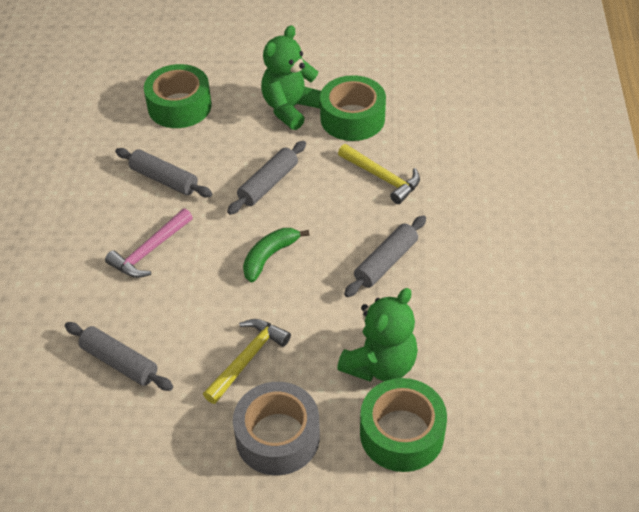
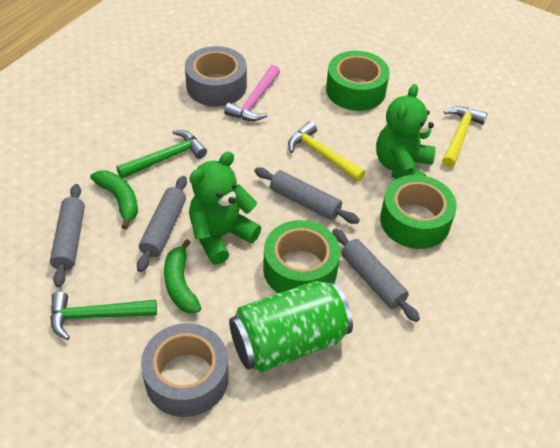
green banana: 1 -> 2
green can: 0 -> 1
green hammer: 0 -> 2
grey tape: 1 -> 2

